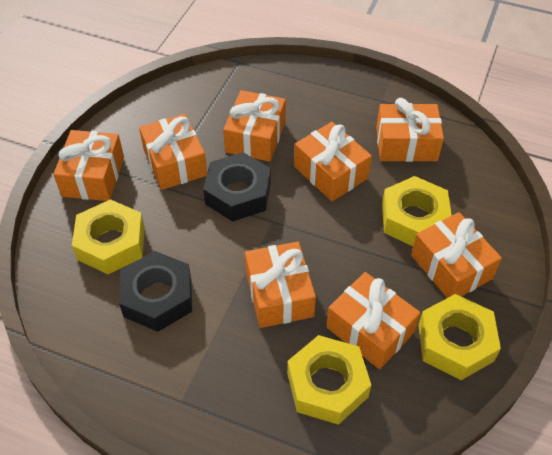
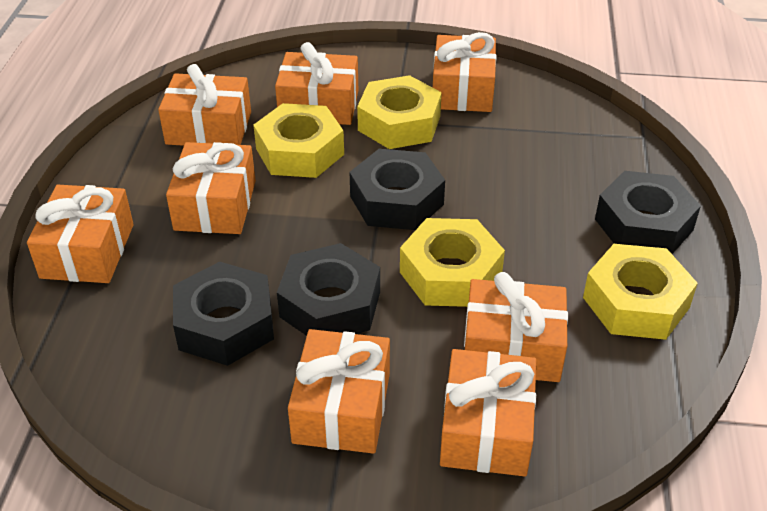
black nut: 2 -> 4

